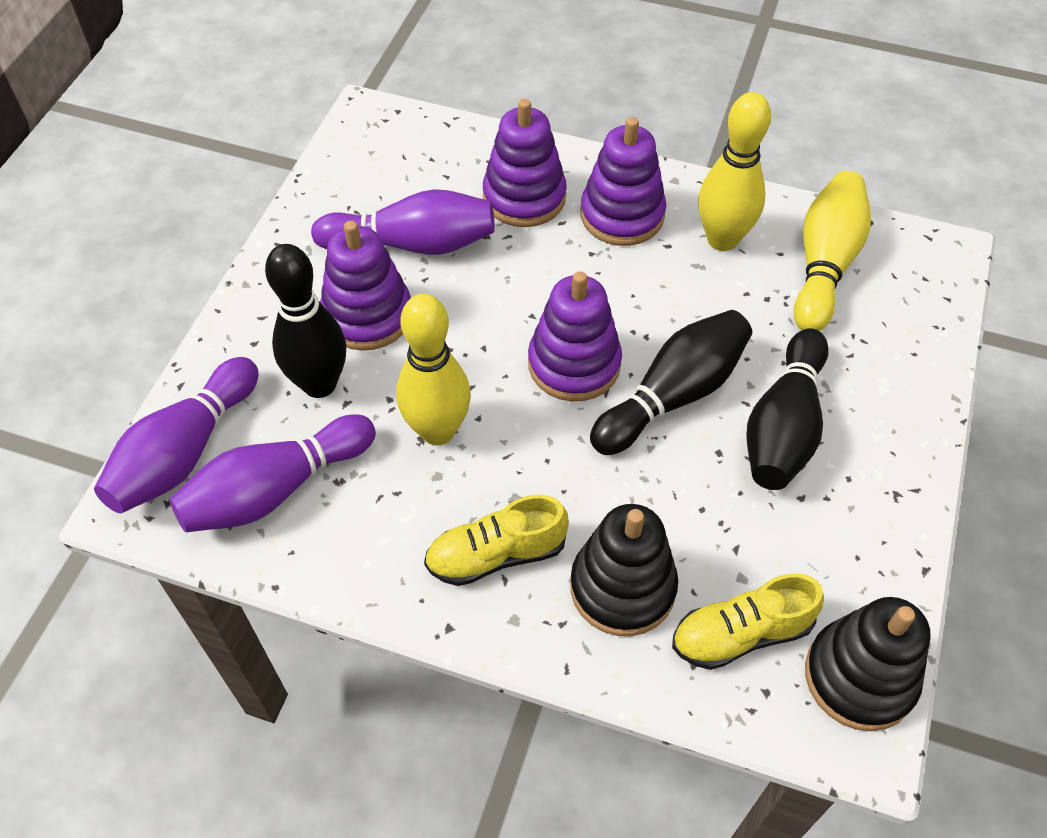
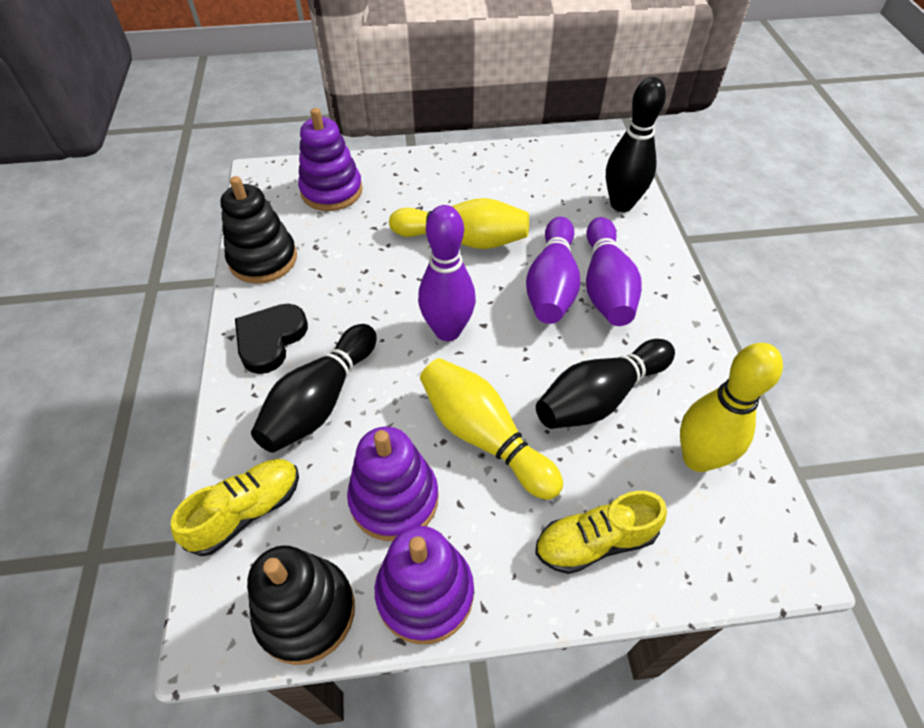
black heart: 0 -> 1
purple stacking toy: 4 -> 3

